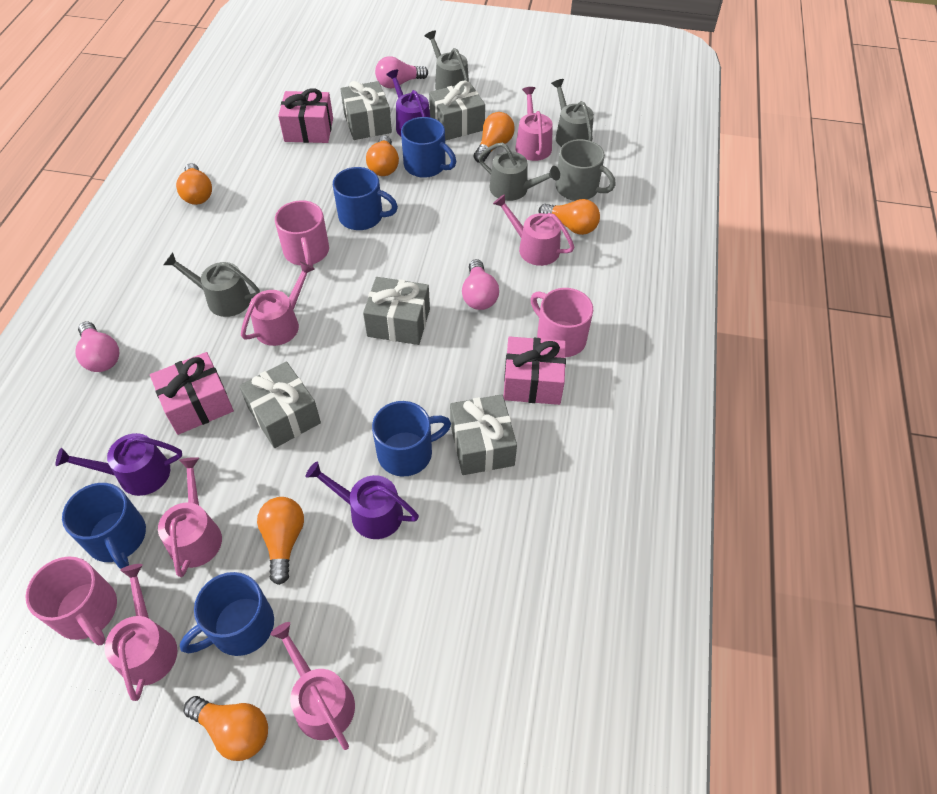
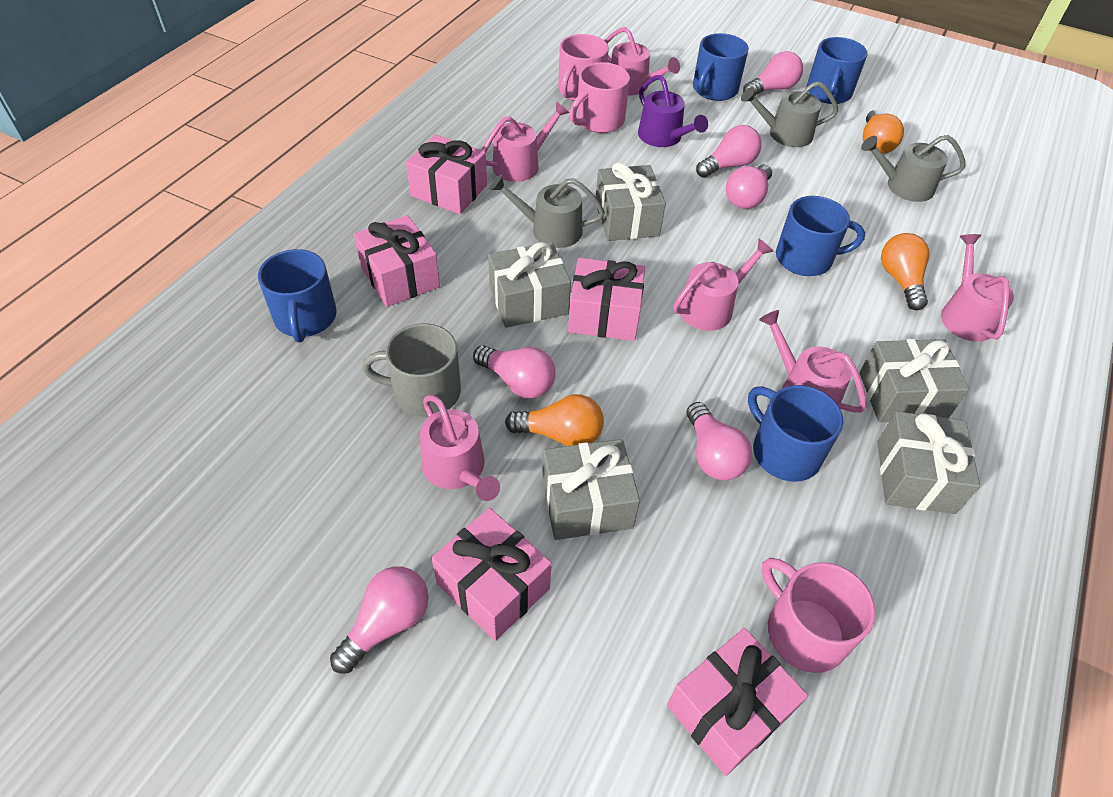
grey watering can: 4 -> 3
orange light bulb: 6 -> 3
pink gift: 3 -> 5
pink light bulb: 3 -> 6
purple watering can: 3 -> 1

